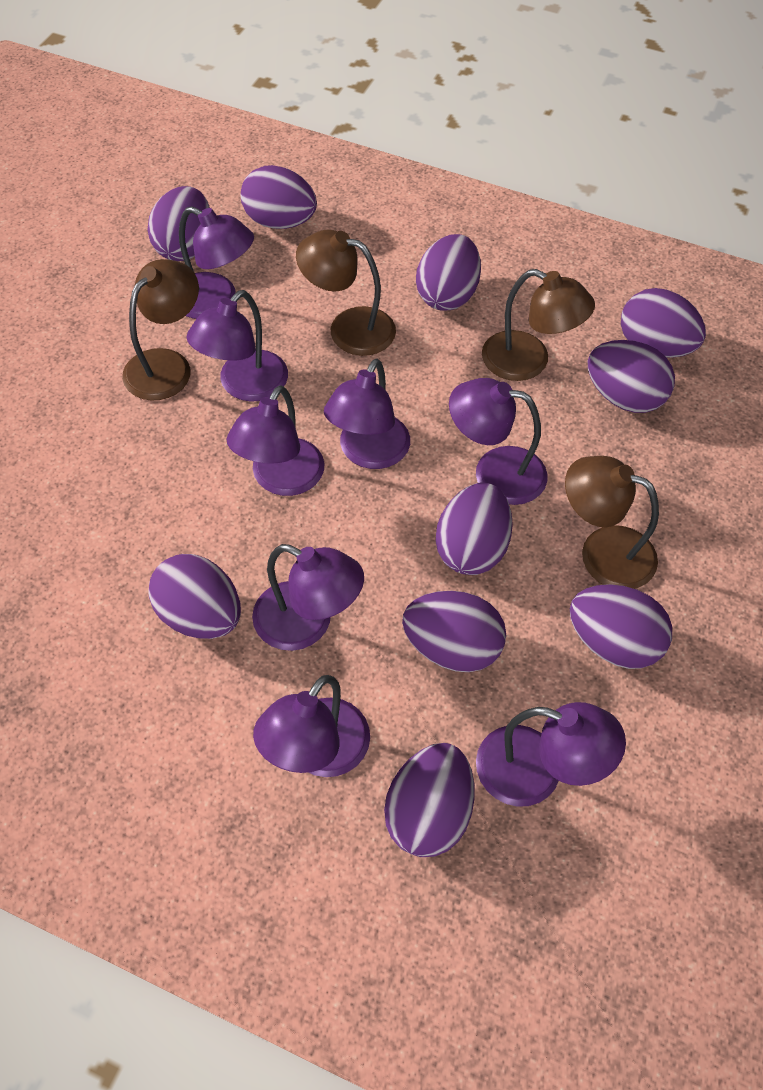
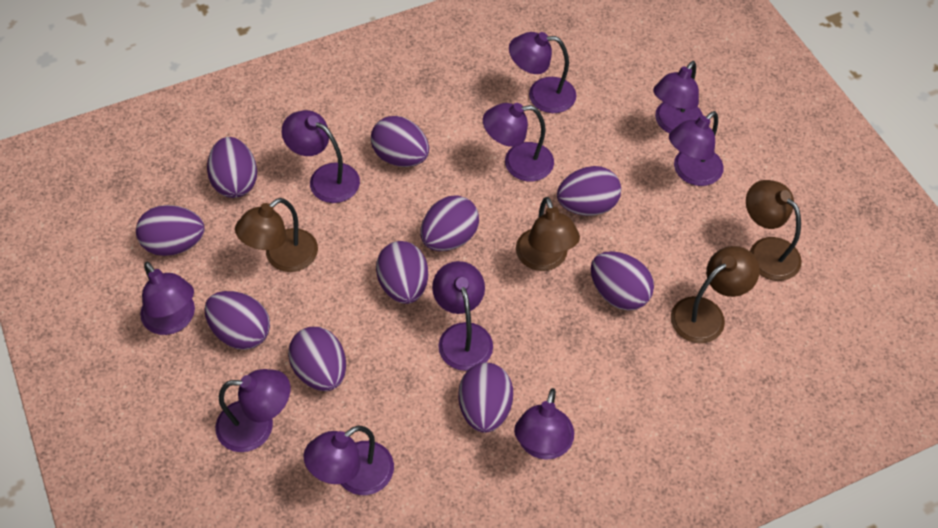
purple lamp: 8 -> 10

